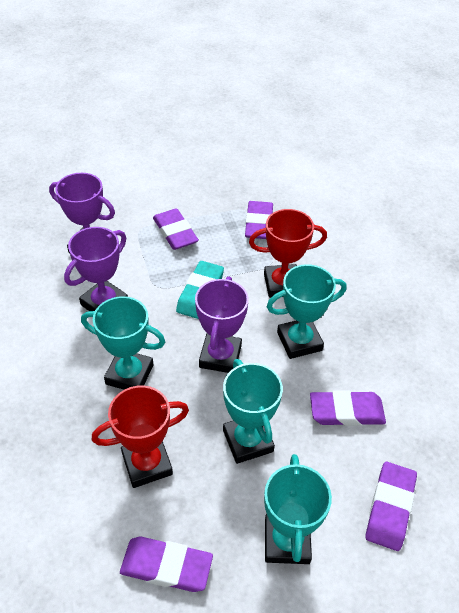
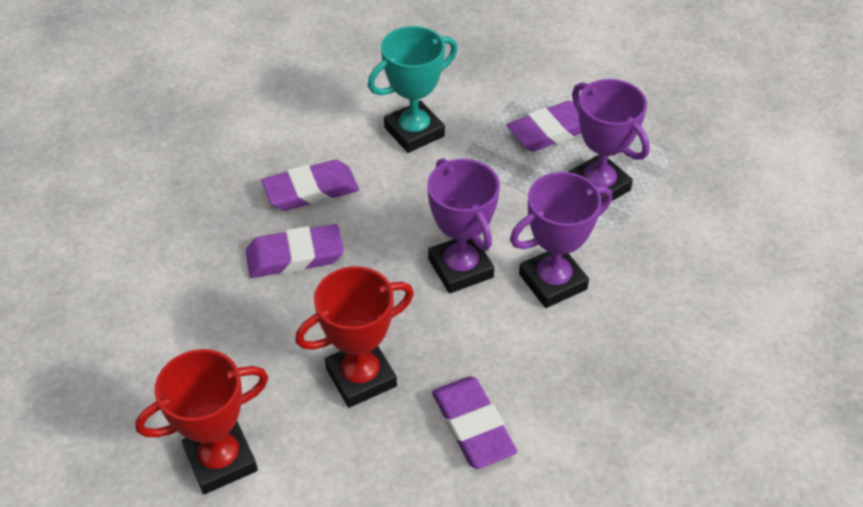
purple eraser: 5 -> 4
turquoise eraser: 1 -> 0
turquoise trophy: 4 -> 1

